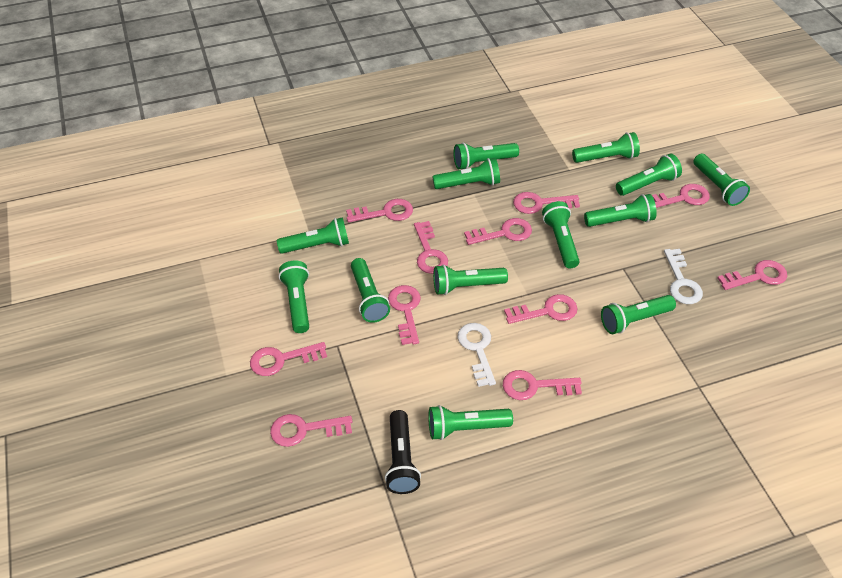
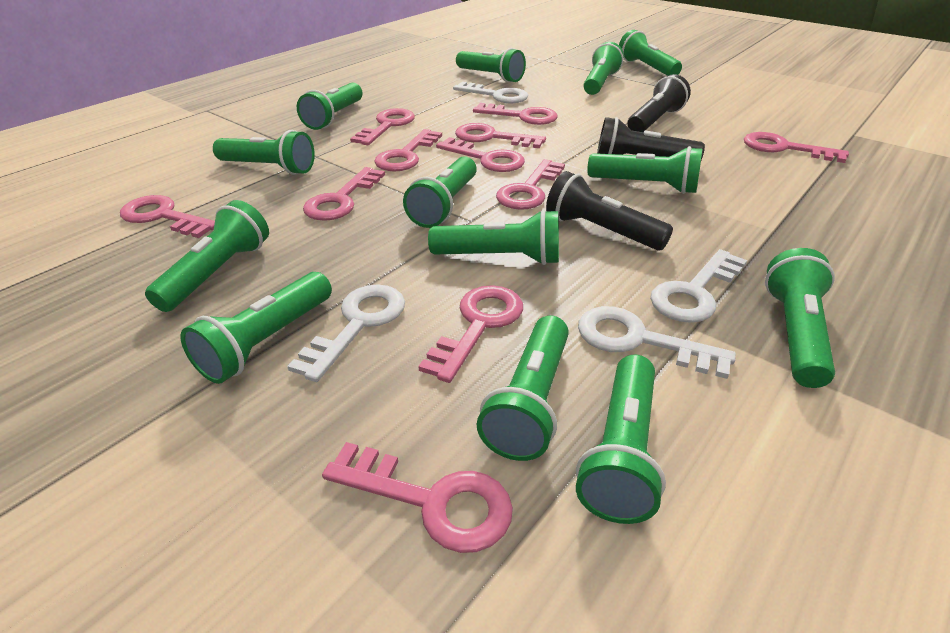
black flashlight: 1 -> 3
white key: 2 -> 4

